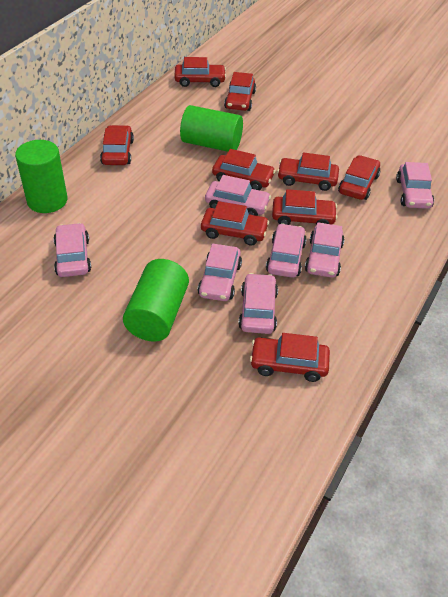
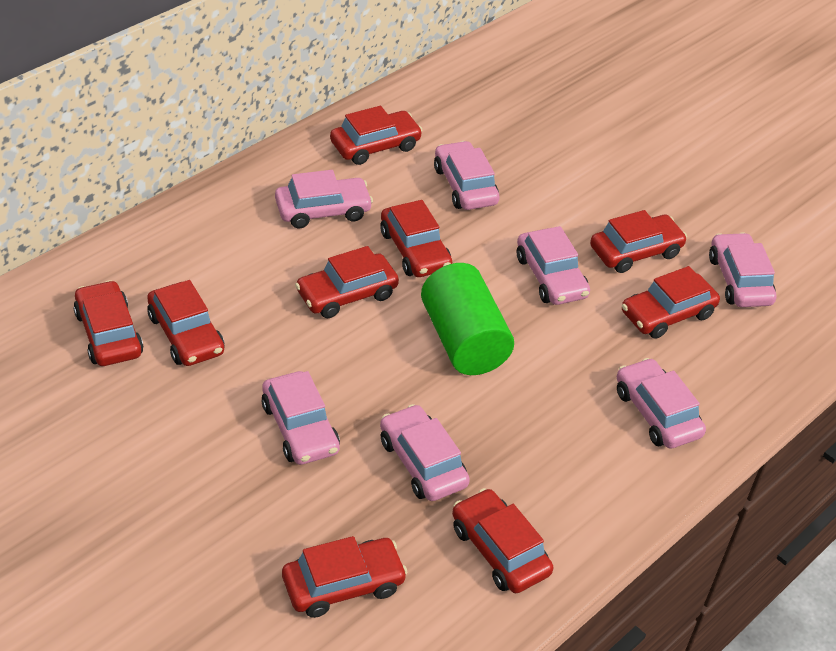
green cylinder: 3 -> 1

